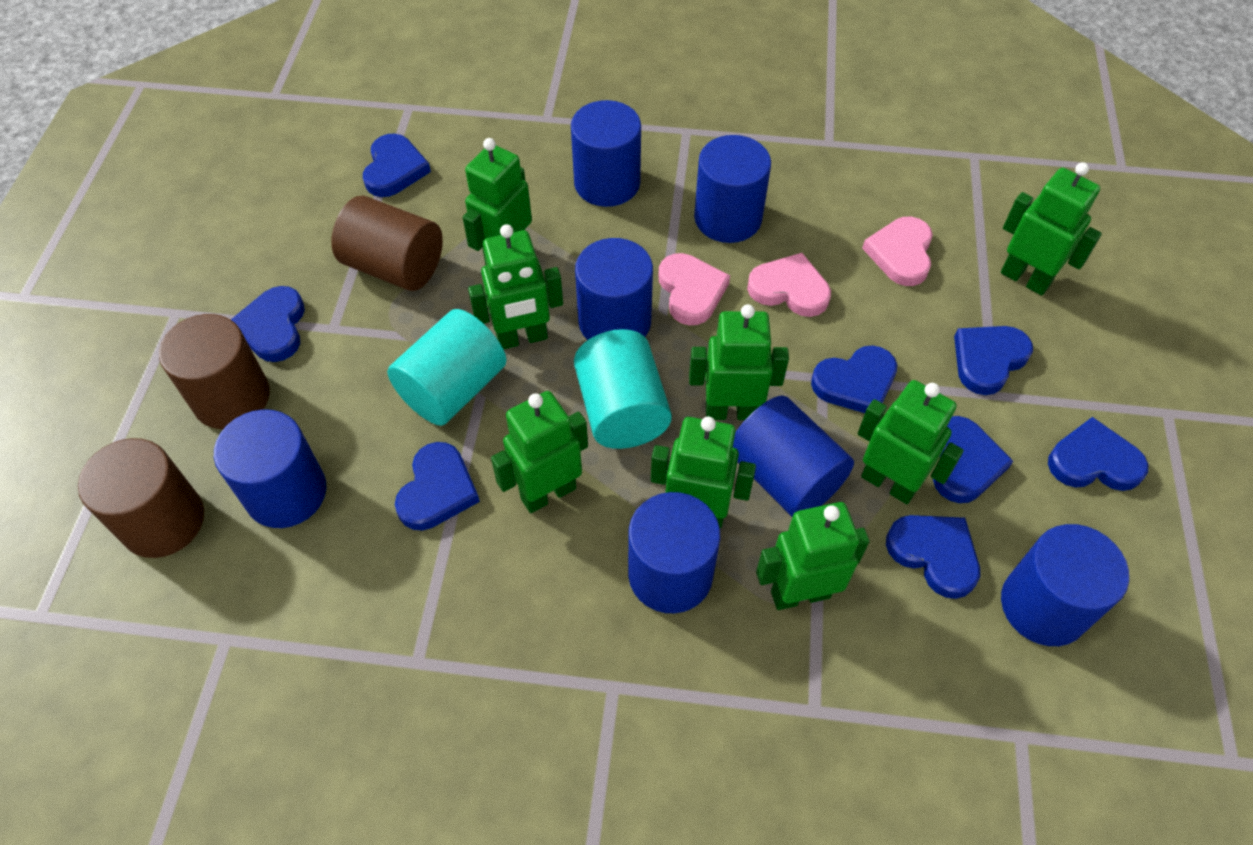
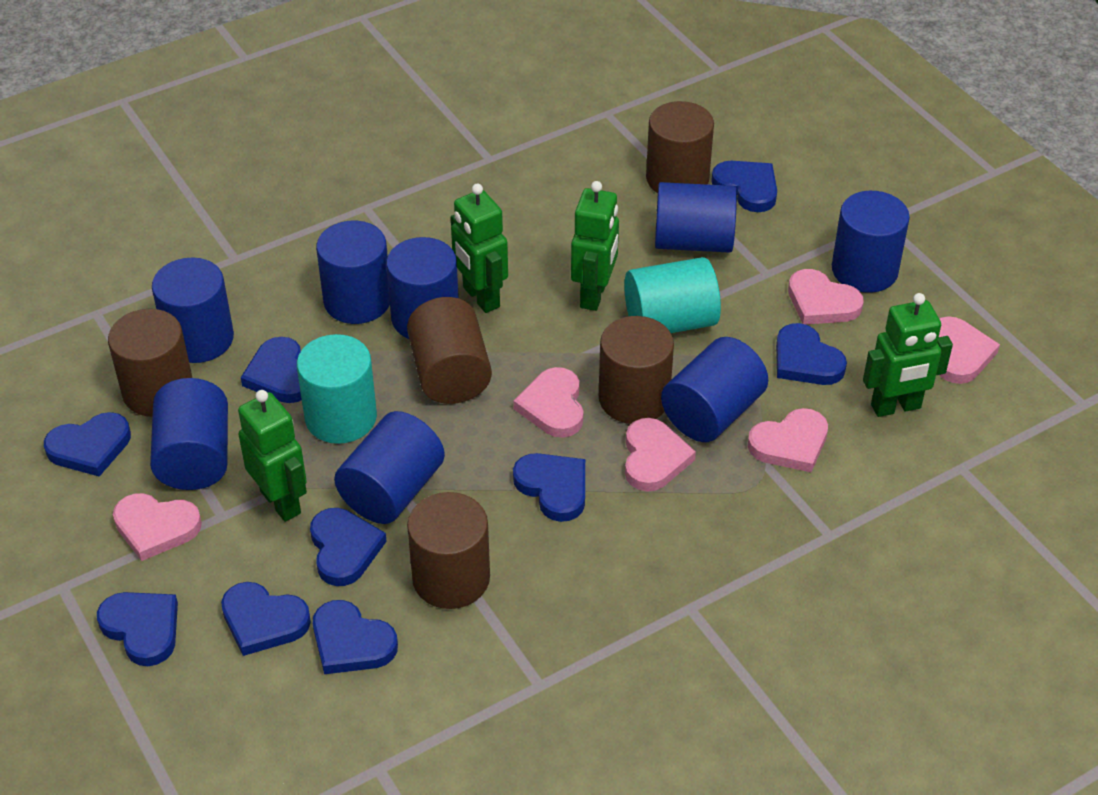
blue cylinder: 7 -> 8
blue heart: 8 -> 9
brown cylinder: 3 -> 5
green robot: 8 -> 4
pink heart: 3 -> 6

